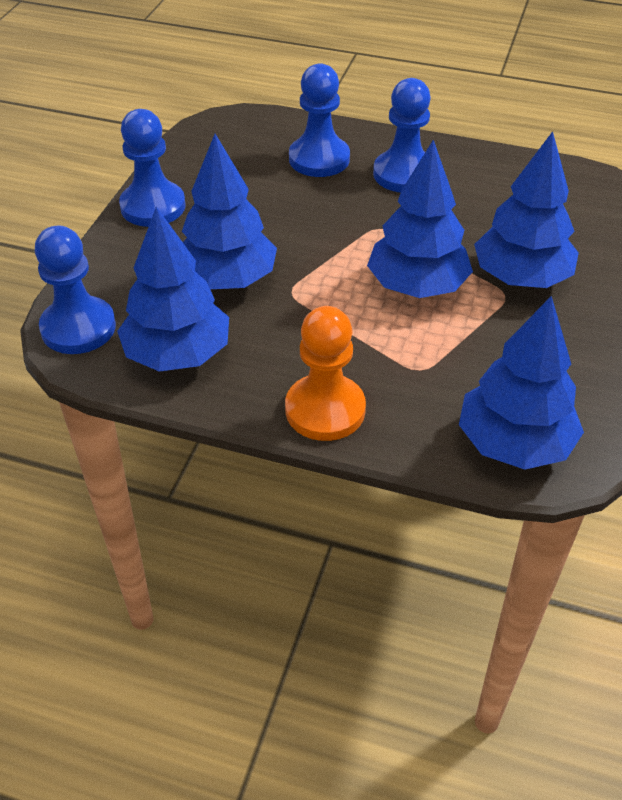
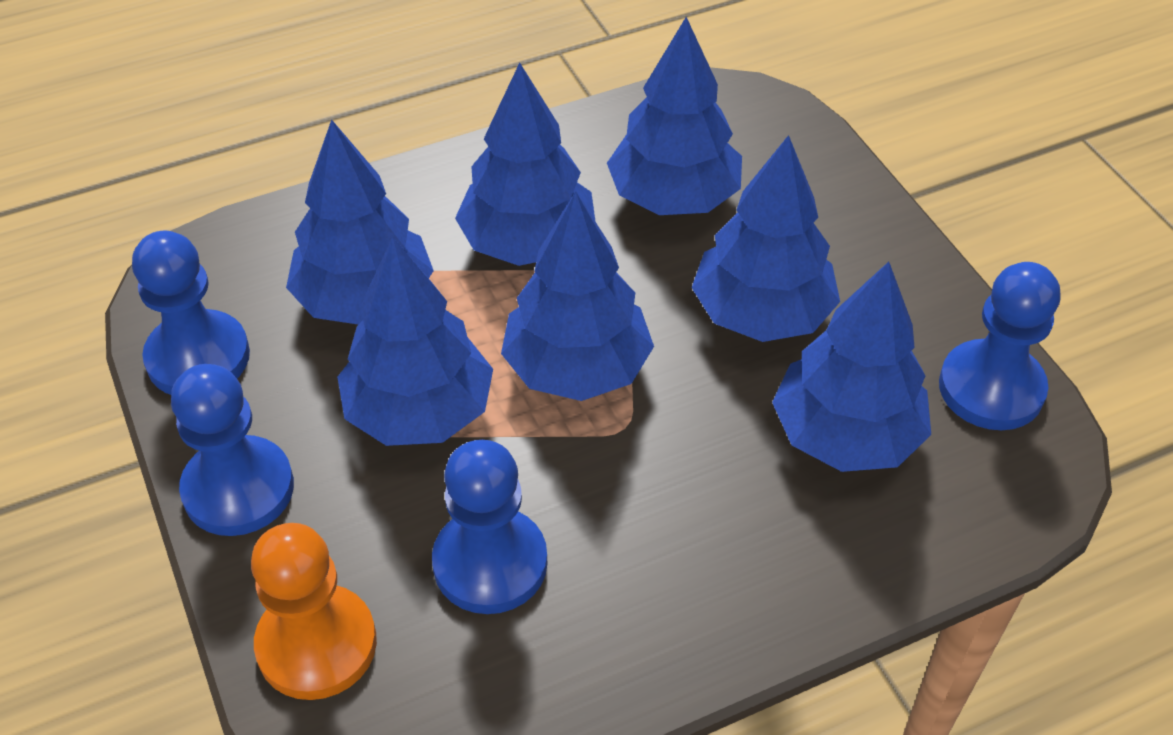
blue tree: 5 -> 7

